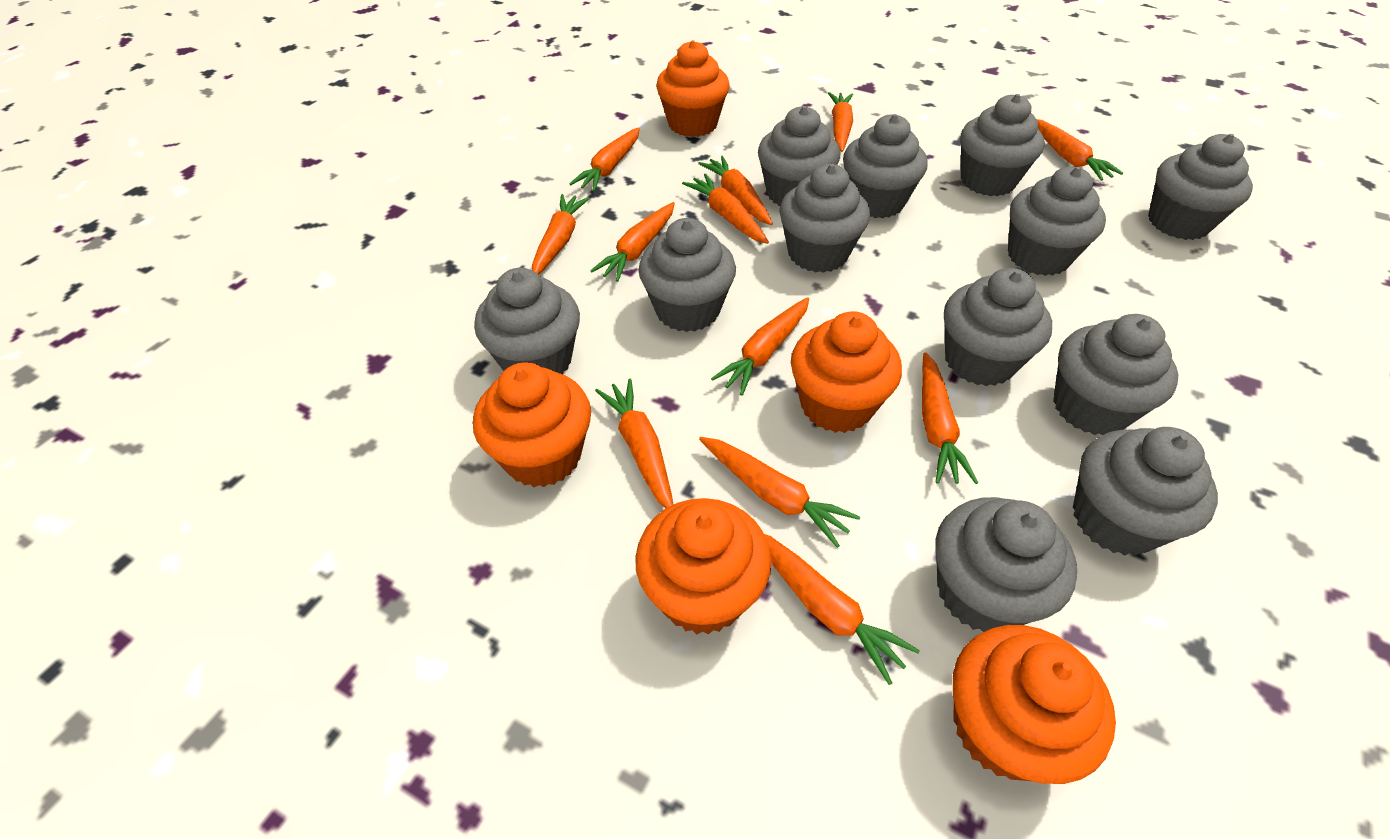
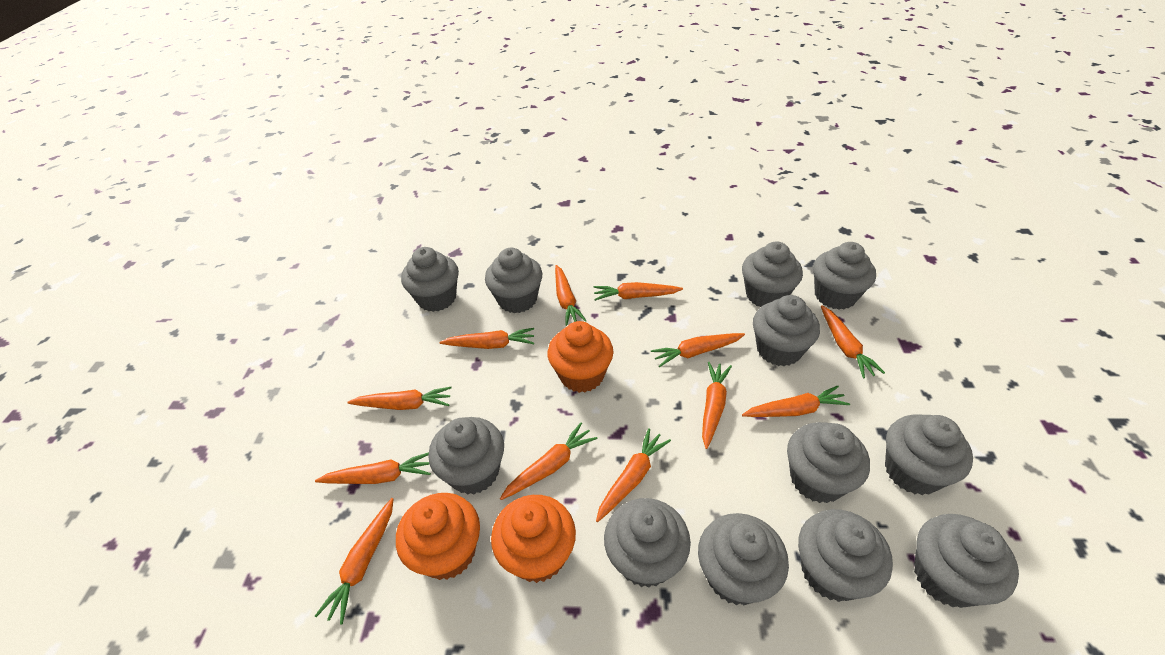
orange cupcake: 5 -> 3

